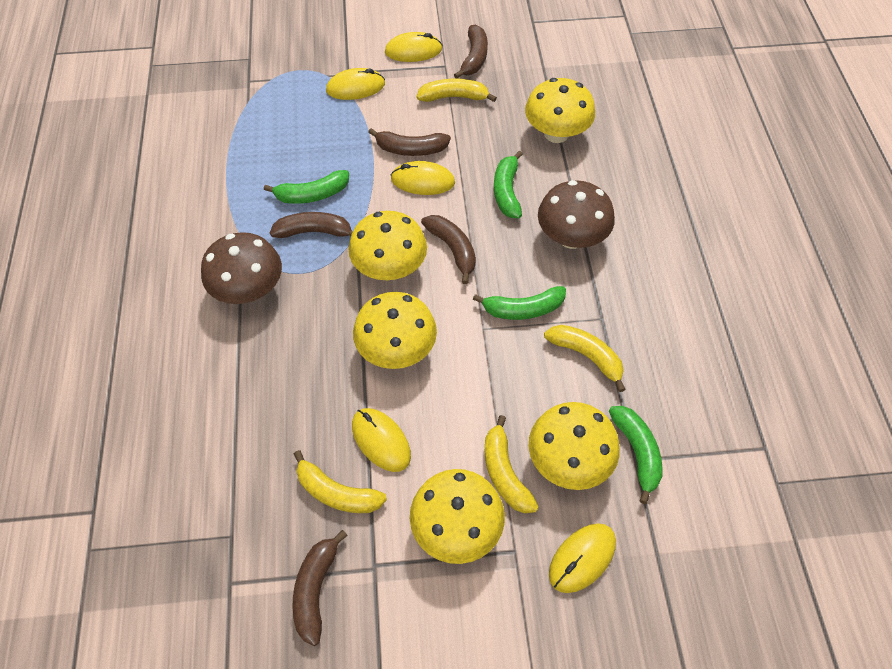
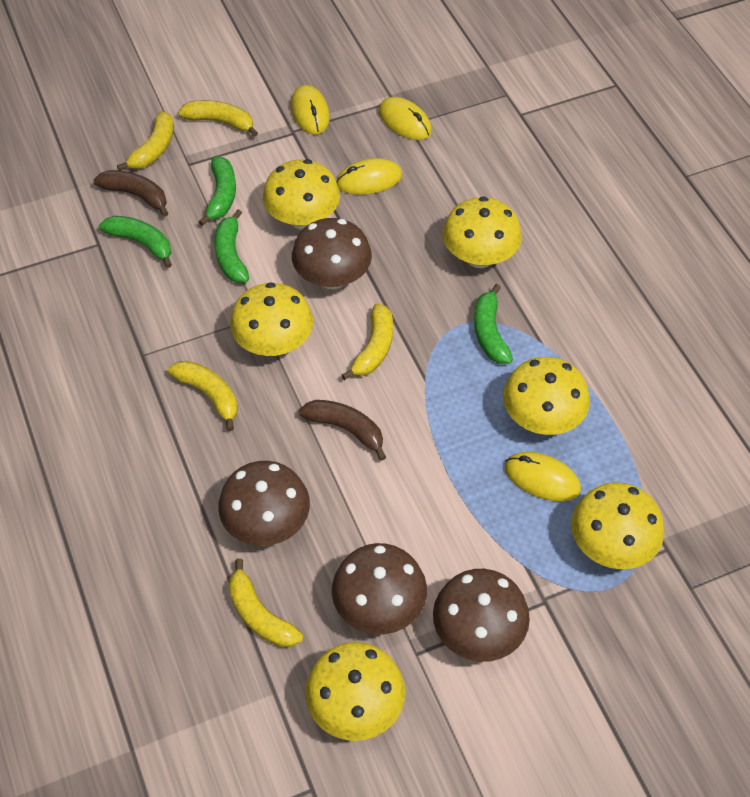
brown banana: 5 -> 2
brown mushroom: 2 -> 4
yellow banana: 4 -> 5
yellow mouse: 5 -> 4
yellow mushroom: 5 -> 6

